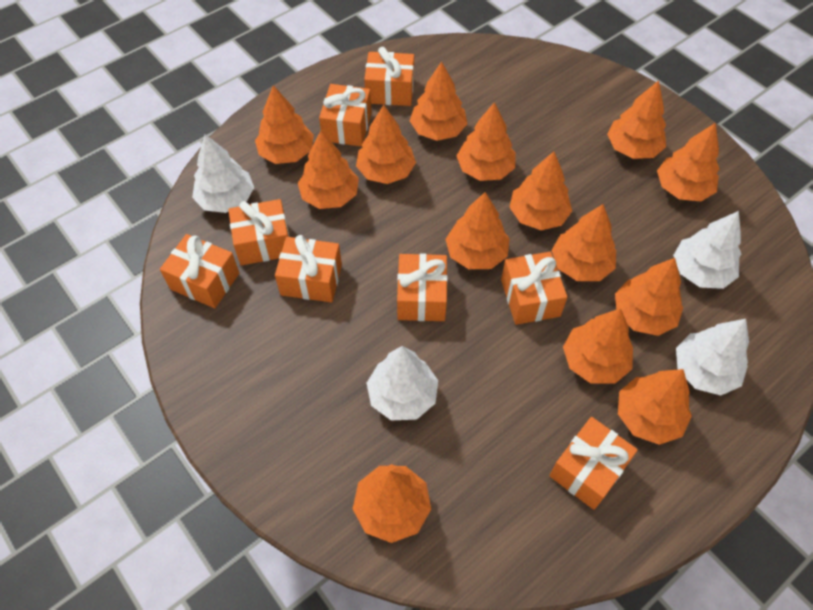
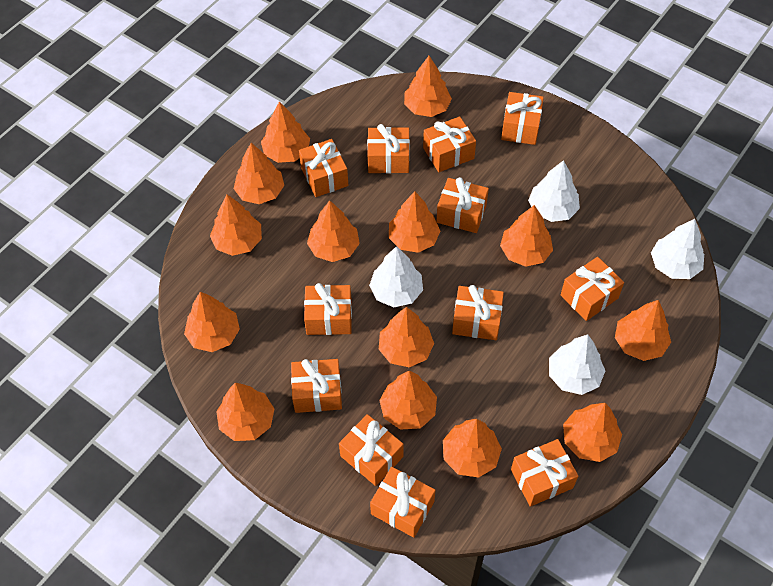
orange gift: 8 -> 12

